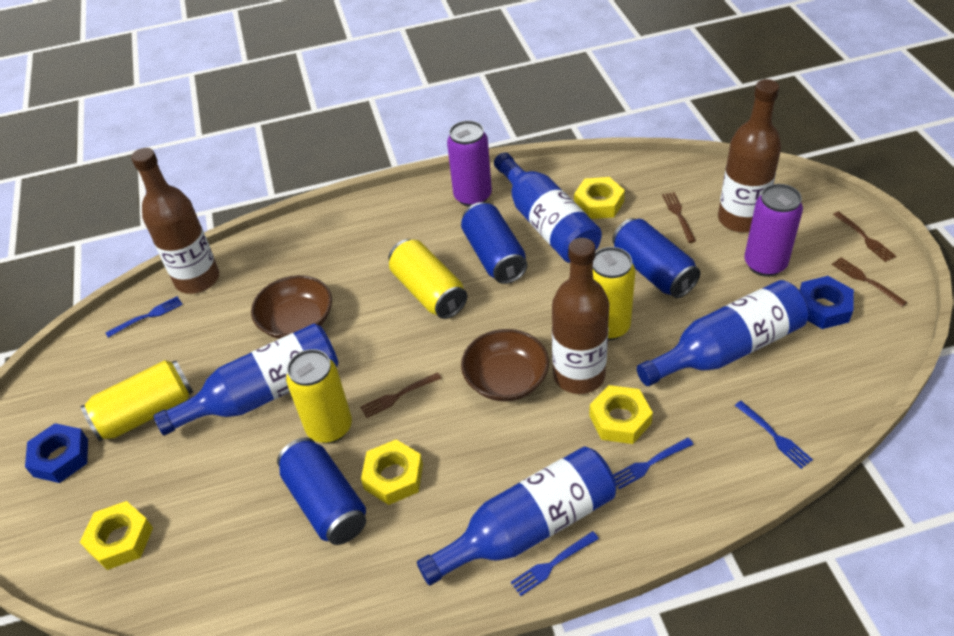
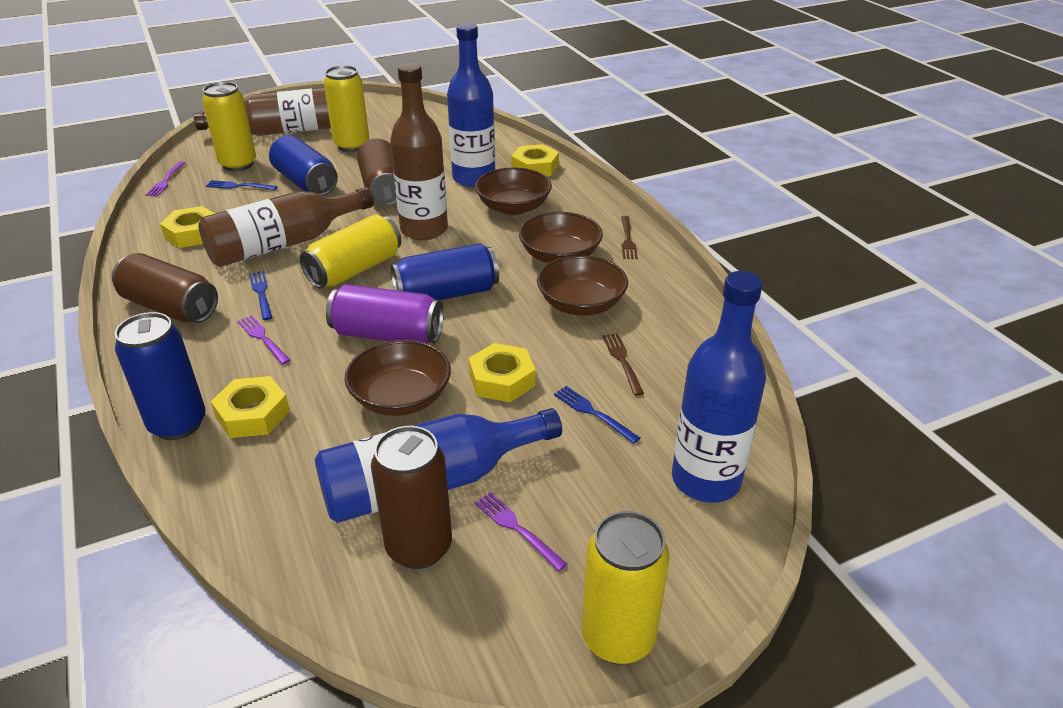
blue bottle: 4 -> 3
blue fork: 4 -> 3
blue nut: 2 -> 0
brown bowl: 2 -> 4
brown can: 0 -> 3
brown fork: 4 -> 2
purple can: 2 -> 1
purple fork: 0 -> 3

